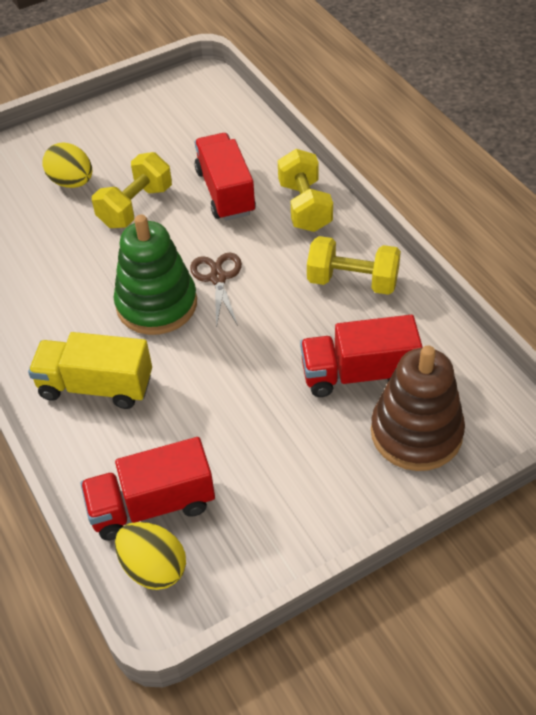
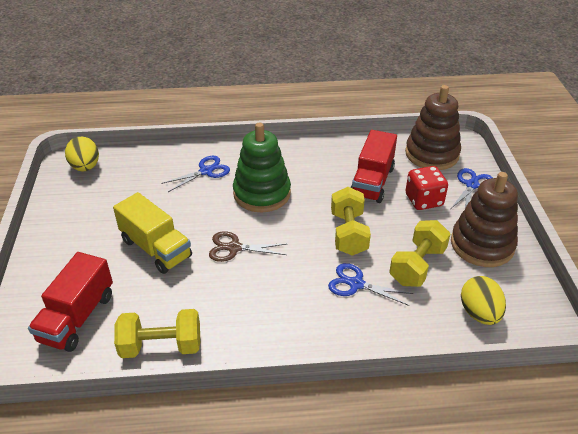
blue scissors: 0 -> 3
brown stacking toy: 1 -> 2
red dice: 0 -> 1
red truck: 3 -> 2

